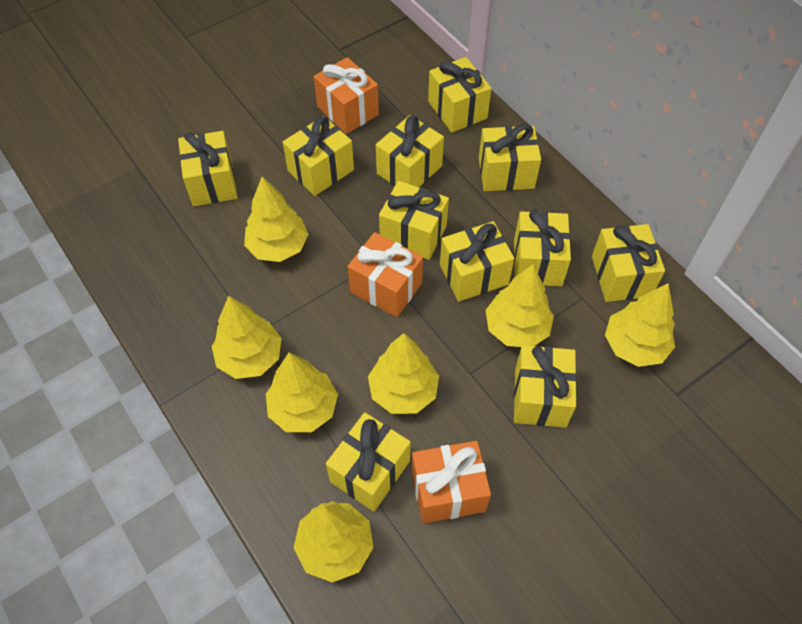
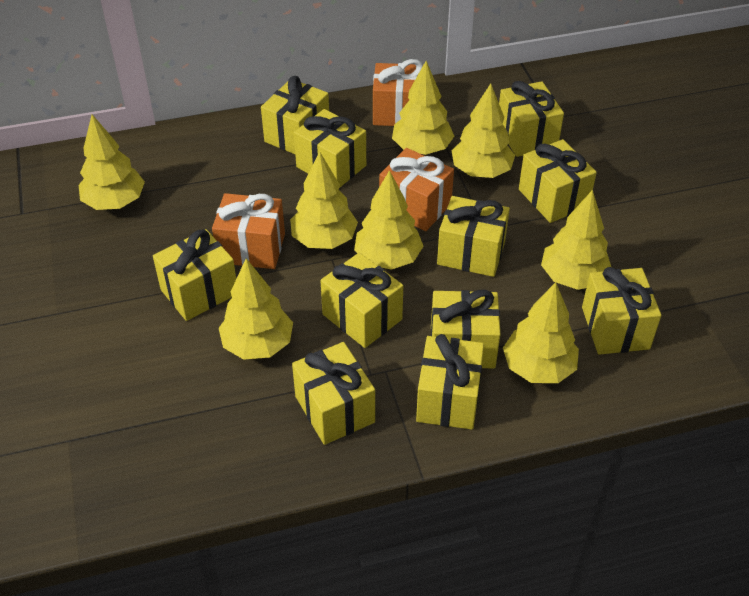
yellow tree: 7 -> 8

